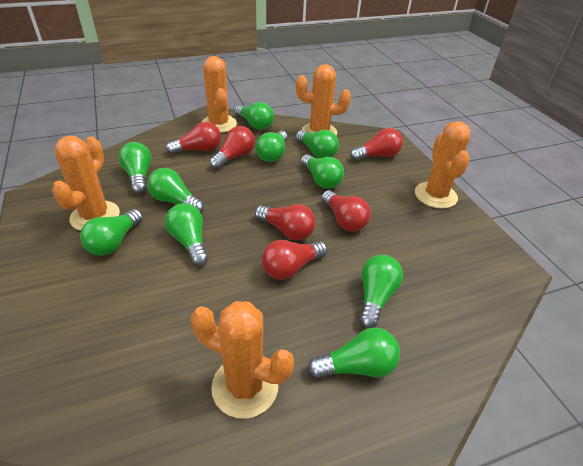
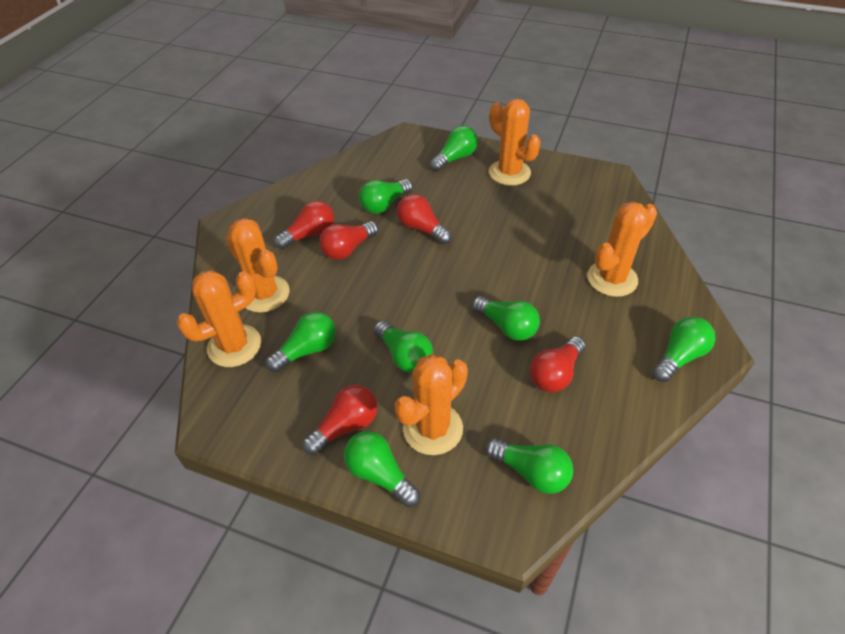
green light bulb: 10 -> 8
red light bulb: 6 -> 5

